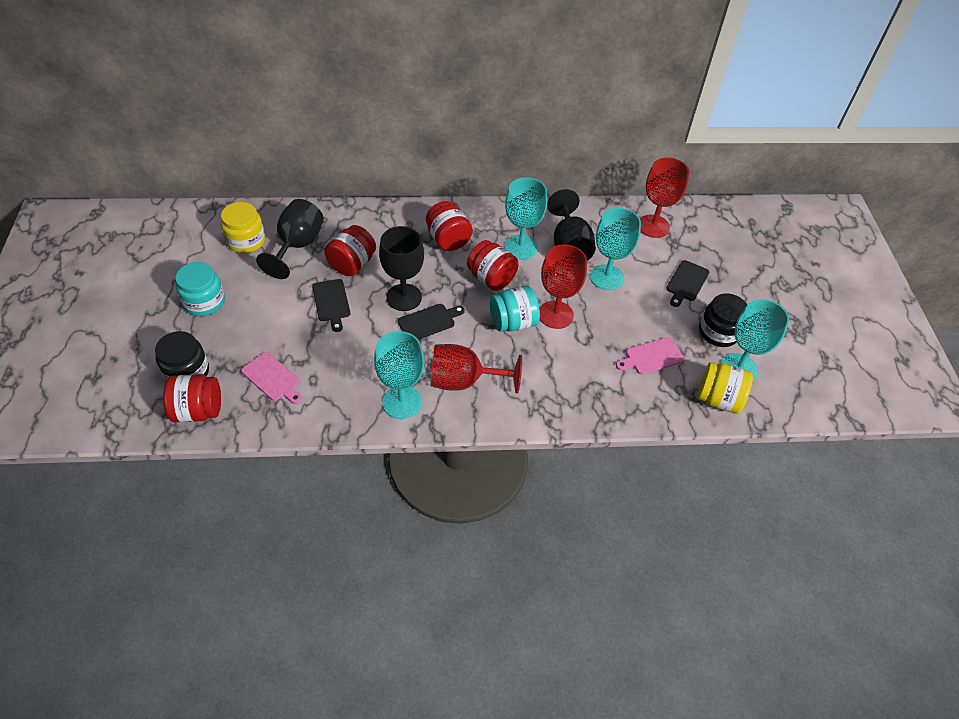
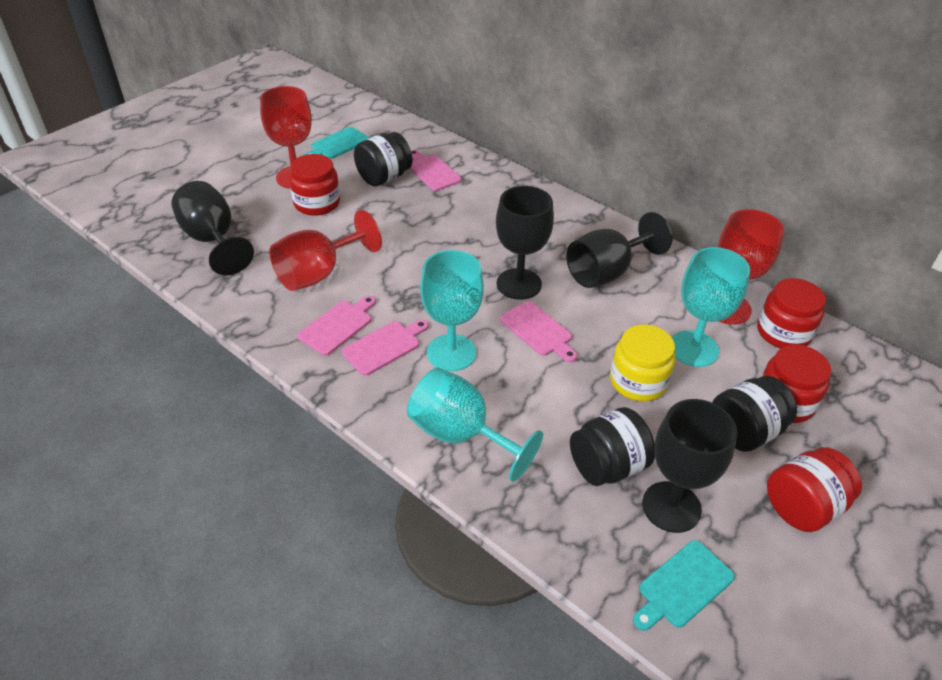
black cutting board: 3 -> 0
black goblet: 3 -> 4
black jar: 2 -> 3
pink cutting board: 2 -> 4
turquoise cutting board: 0 -> 2
turquoise goblet: 4 -> 3
turquoise jar: 2 -> 0
yellow jar: 2 -> 1

